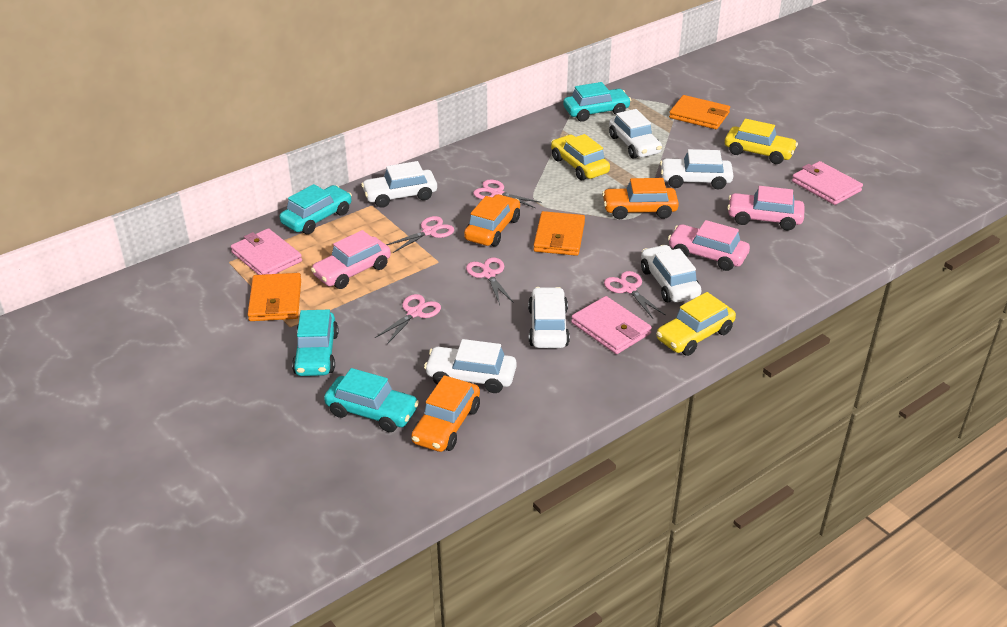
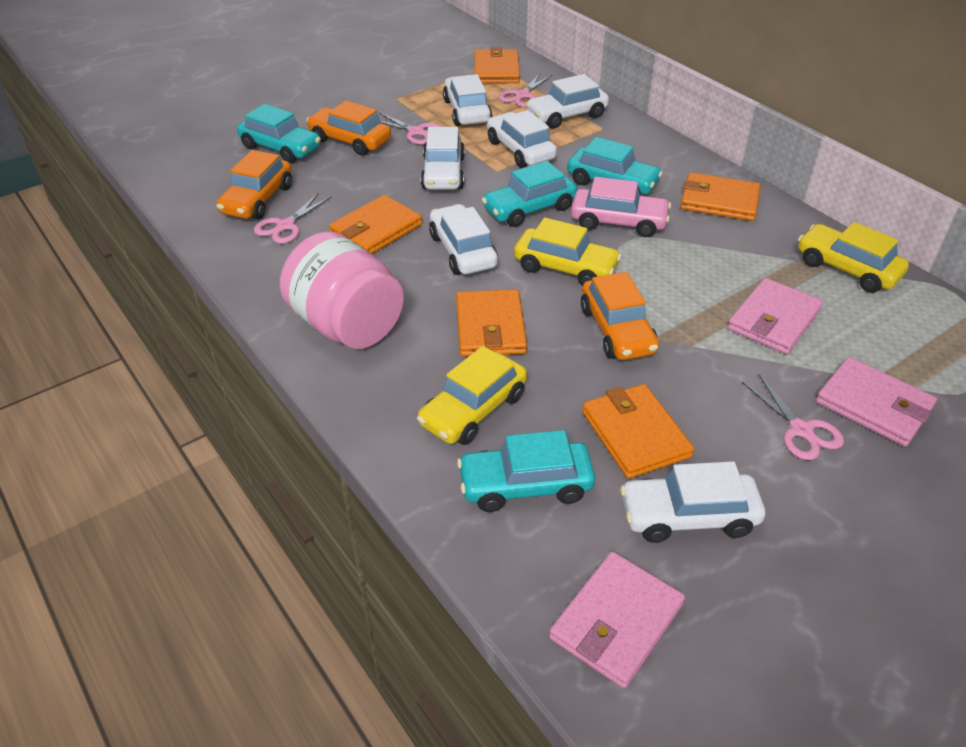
orange wallet: 3 -> 5
pink car: 3 -> 1
pink jar: 0 -> 1
pink scissors: 5 -> 4

